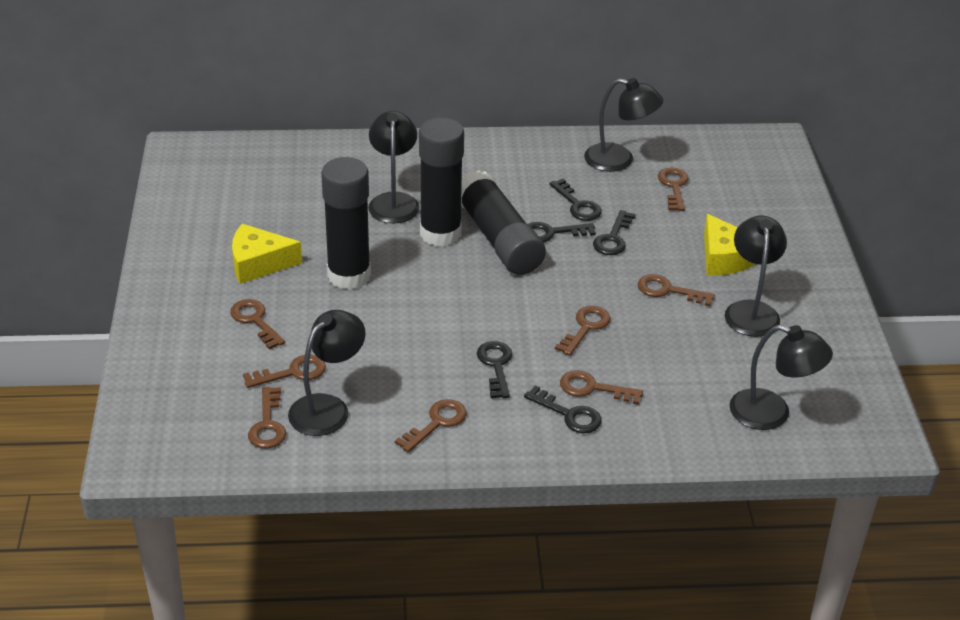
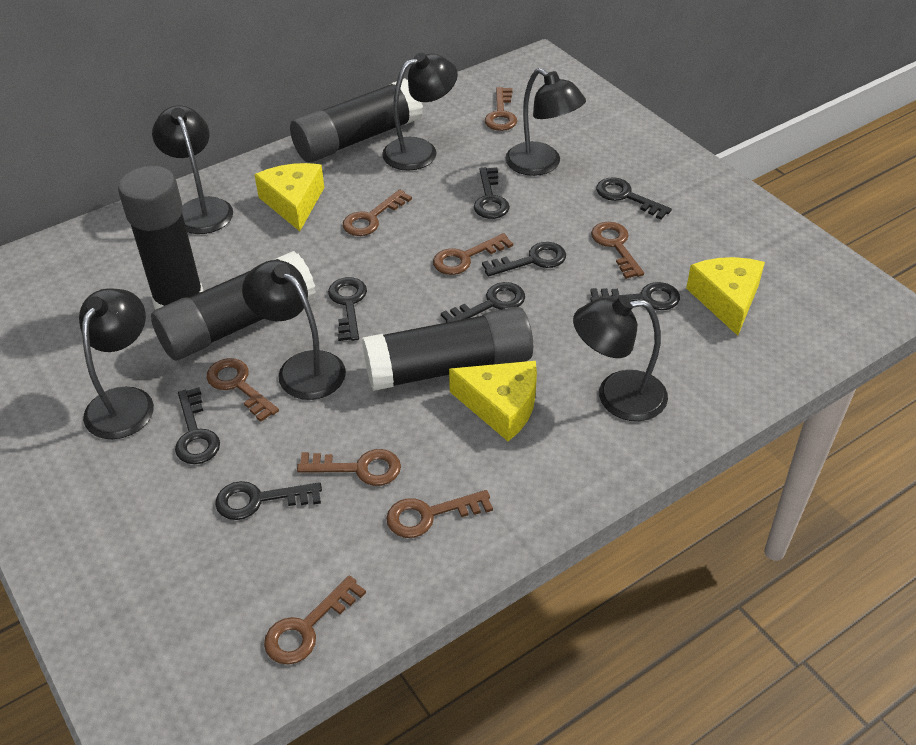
black glue stick: 3 -> 4
black key: 5 -> 8
black lamp: 5 -> 6
yellow cheese: 2 -> 3

